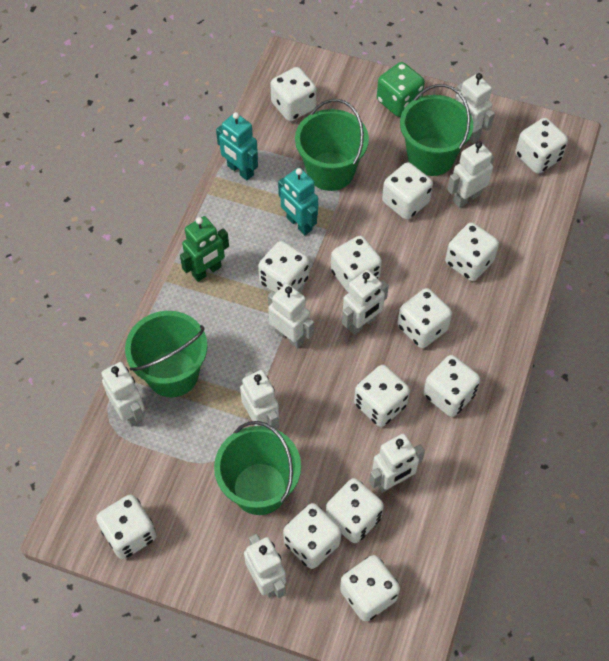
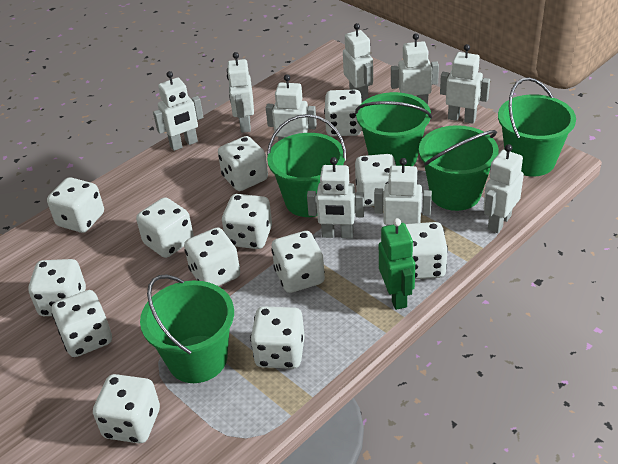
green bucket: 4 -> 5
green dice: 1 -> 0
turquoise robot: 2 -> 0
white robot: 8 -> 9

